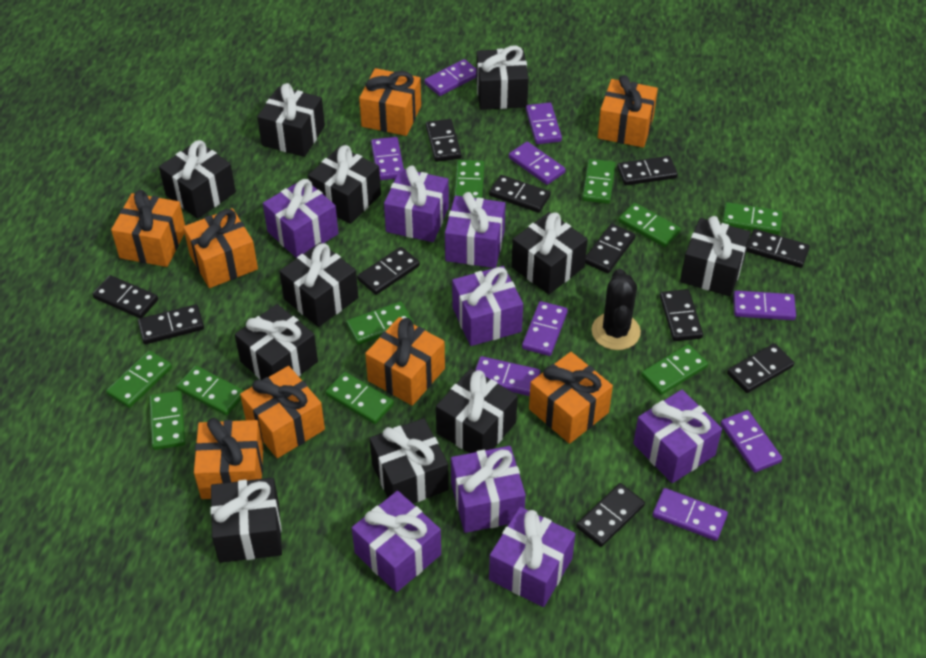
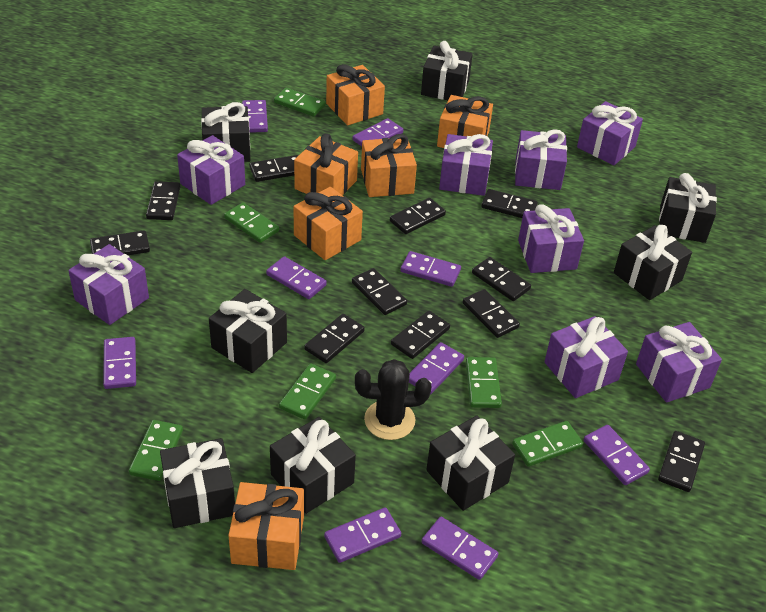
black gift: 11 -> 8
green domino: 10 -> 6
orange gift: 8 -> 6

